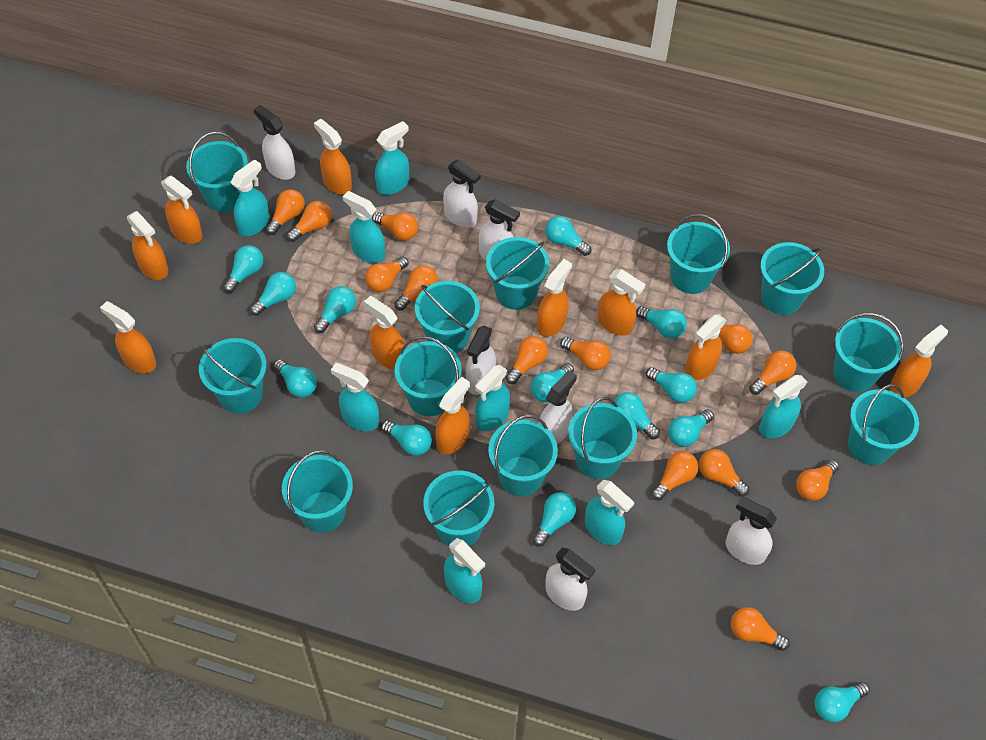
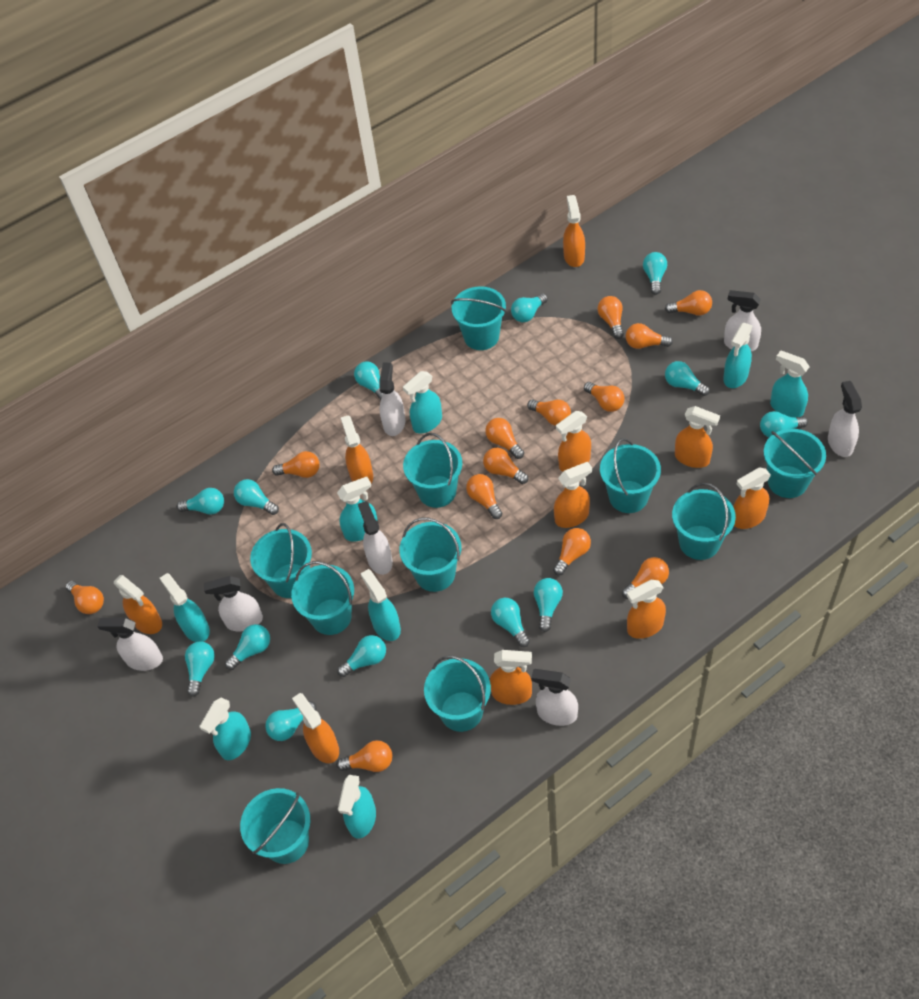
turquoise bucket: 13 -> 10

